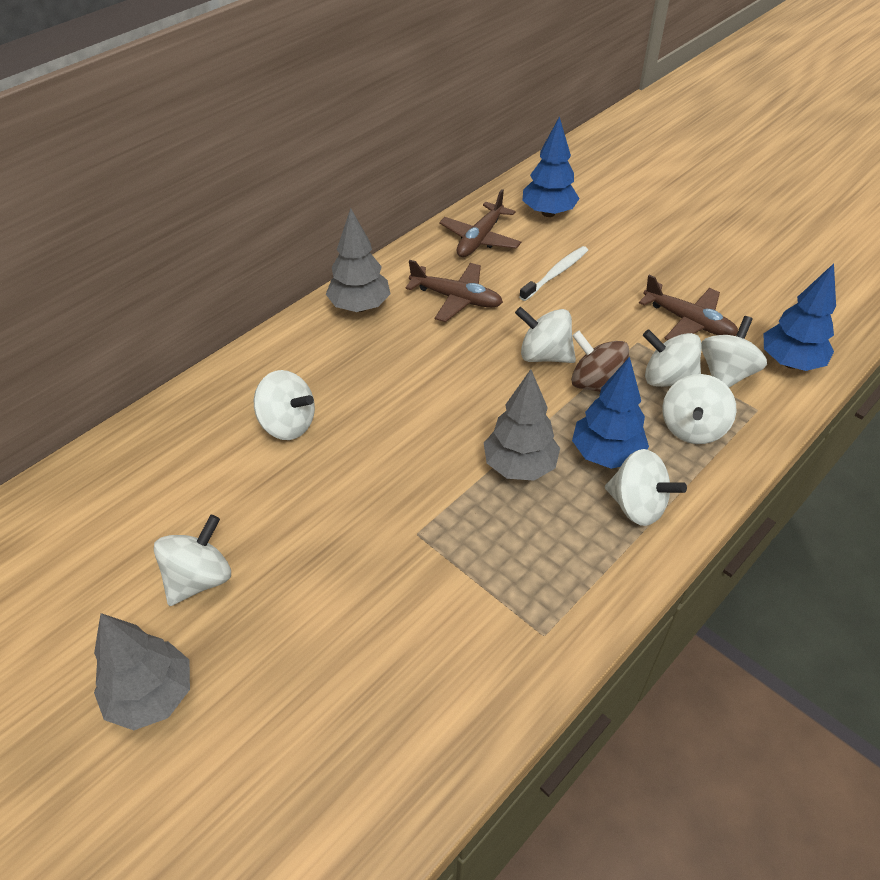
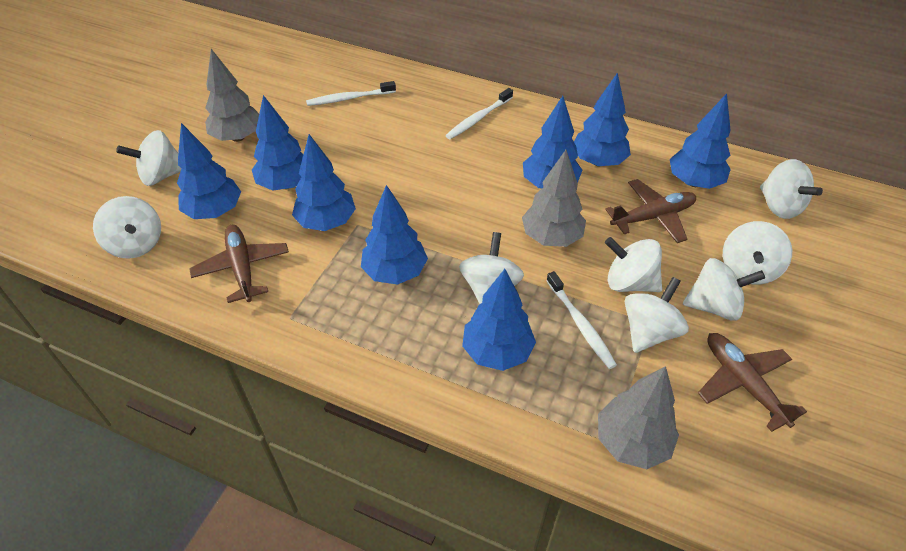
blue tree: 3 -> 8
brown spinning top: 1 -> 0
white spinning top: 7 -> 8
white toothbrush: 1 -> 3

